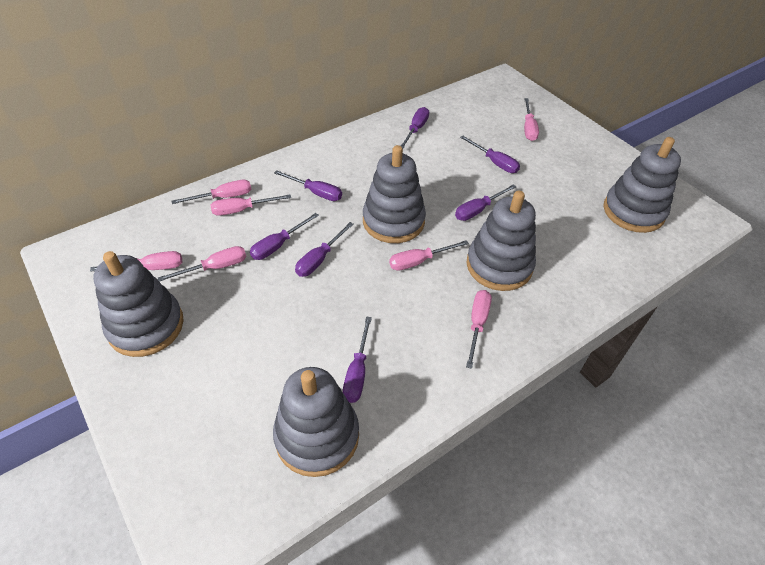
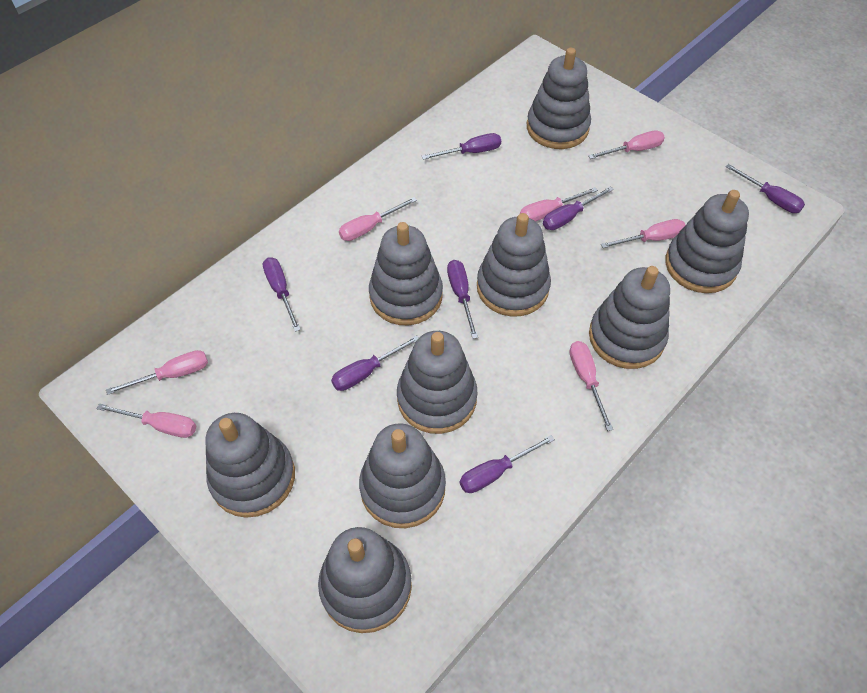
grey stacking toy: 5 -> 9

